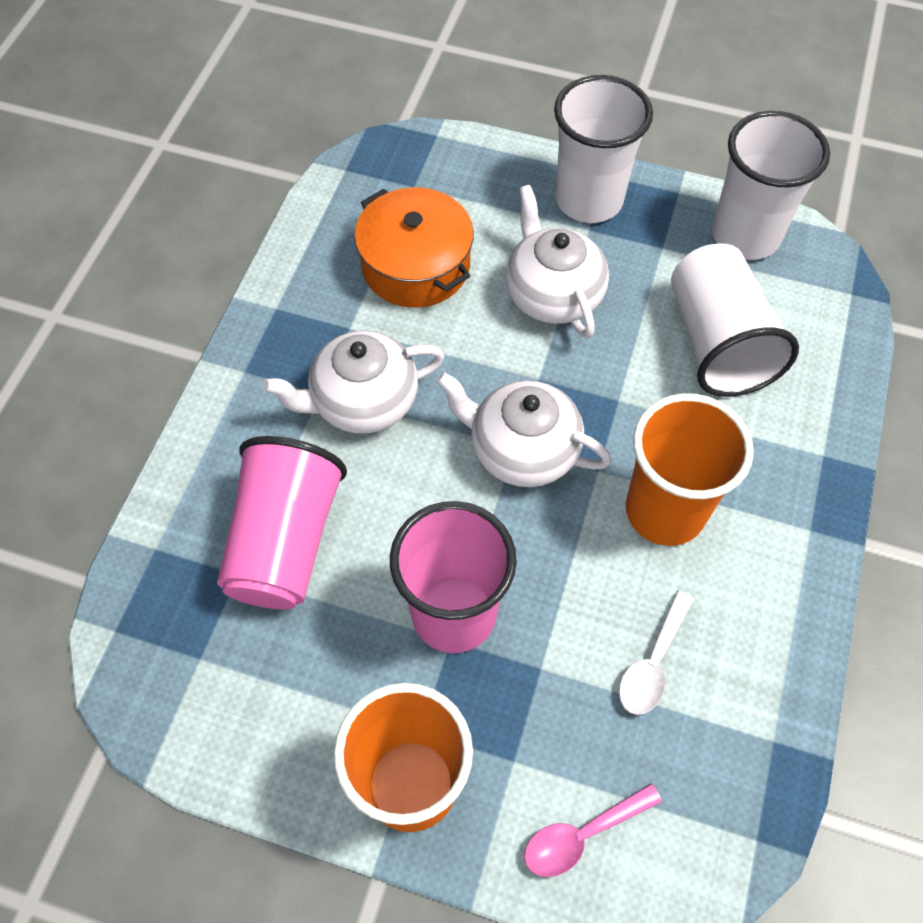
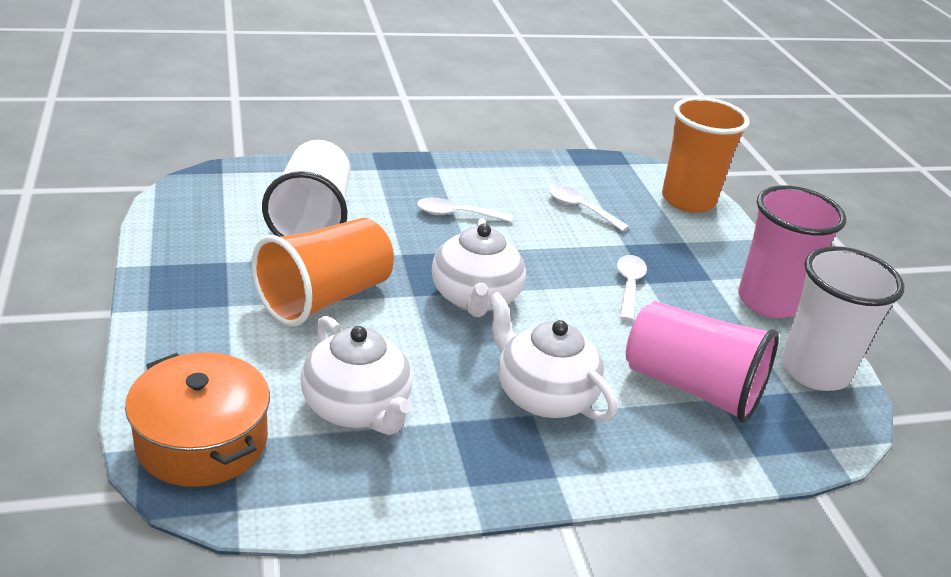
pink spoon: 1 -> 0
white cup: 3 -> 2
white spoon: 1 -> 3

